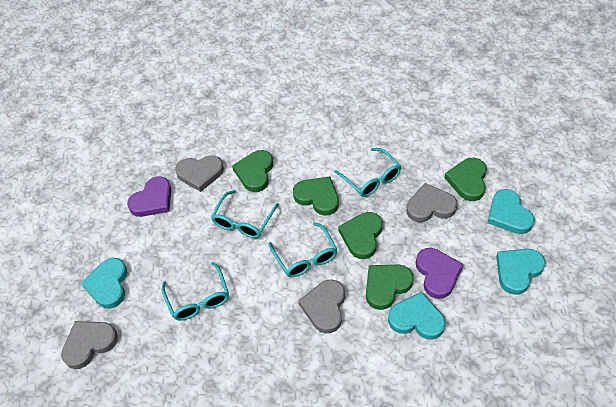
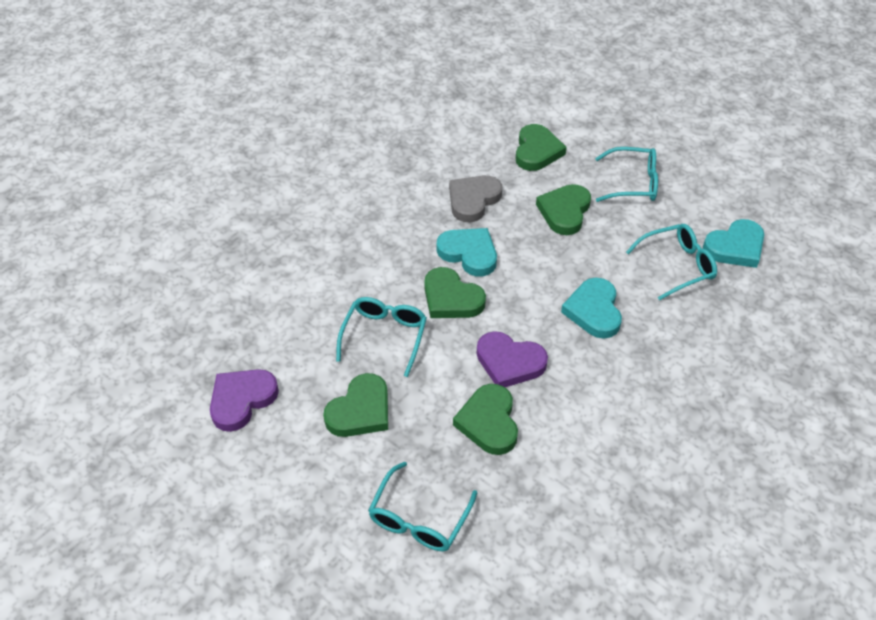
grey heart: 4 -> 1
turquoise heart: 4 -> 3

